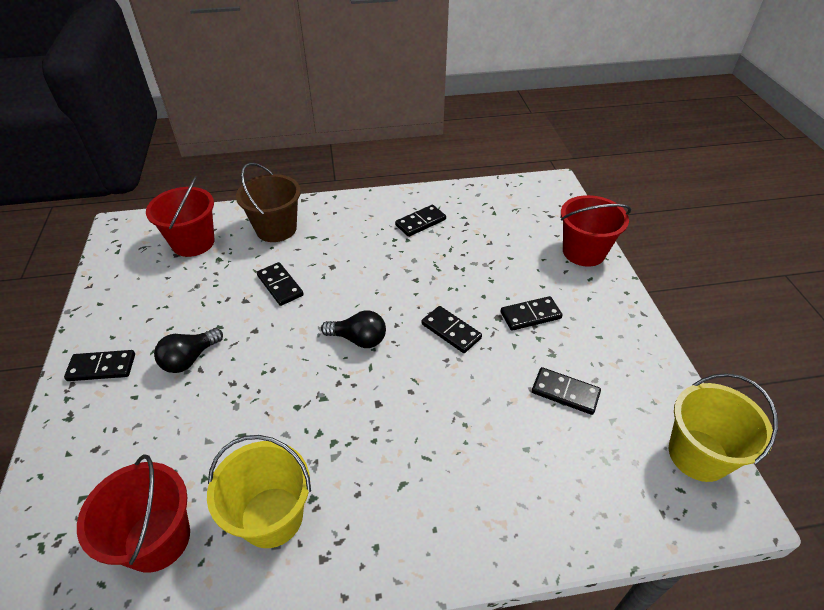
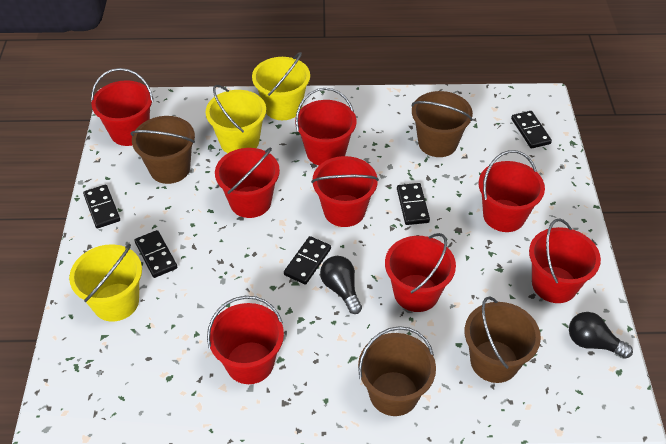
black domino: 6 -> 5
brown bucket: 1 -> 4
red bucket: 3 -> 8
yellow bucket: 2 -> 3

